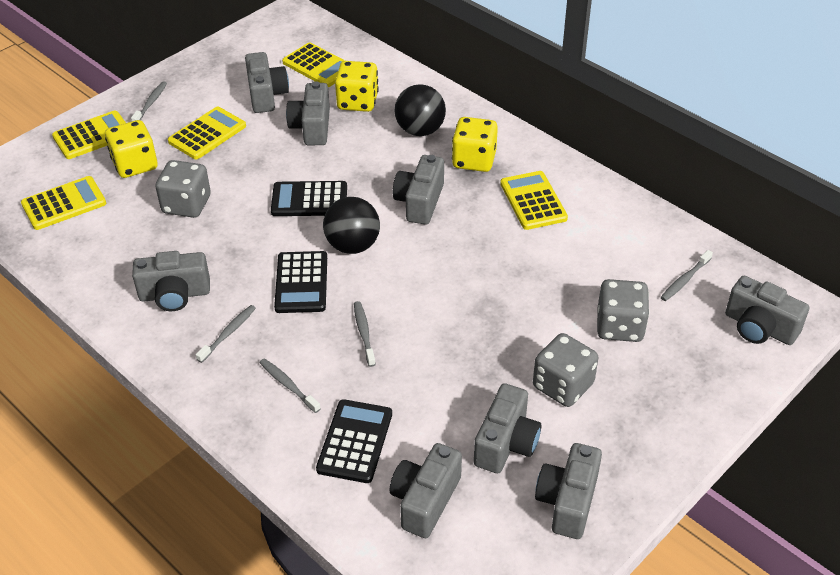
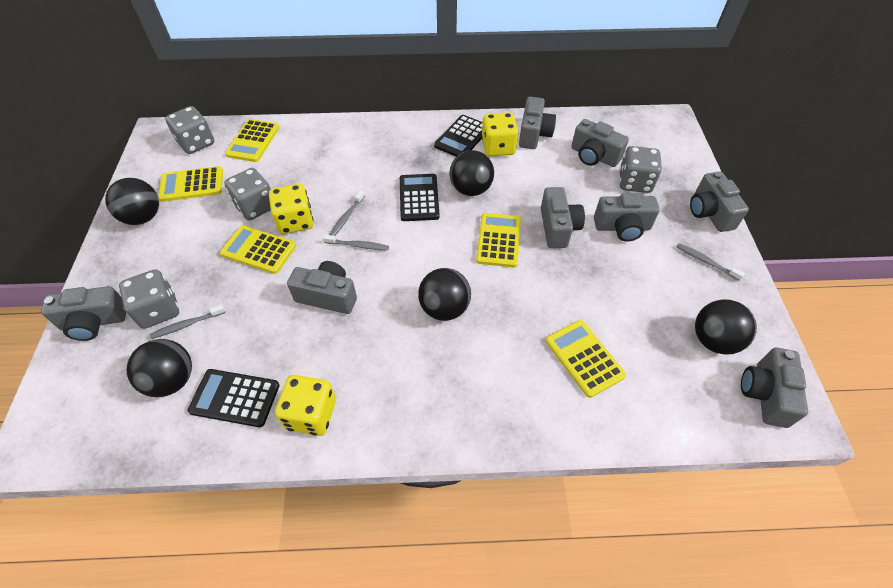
black ball: 2 -> 5
grey dice: 3 -> 4
grey toothbrush: 5 -> 4

